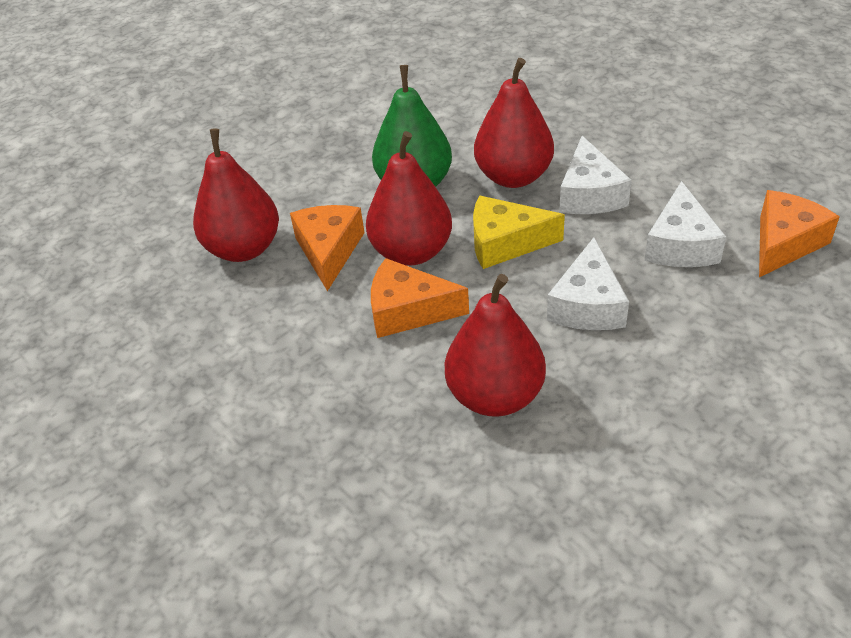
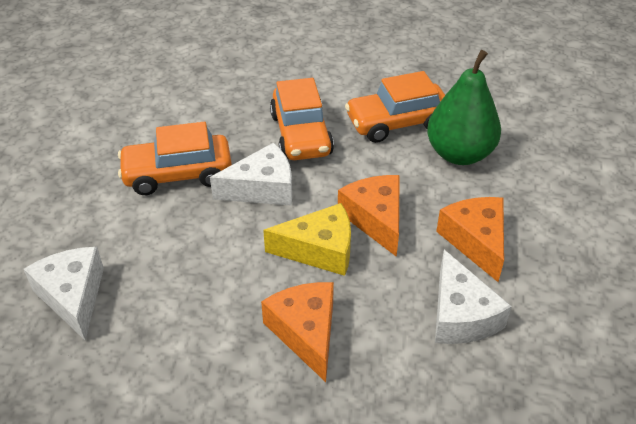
orange car: 0 -> 3
red pear: 4 -> 0

